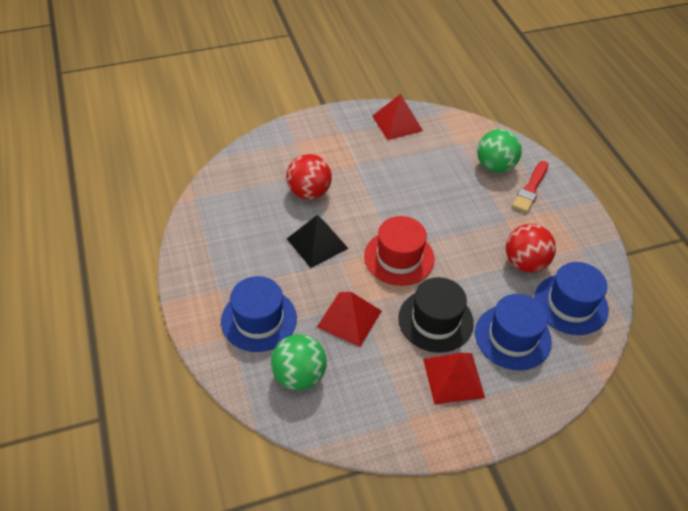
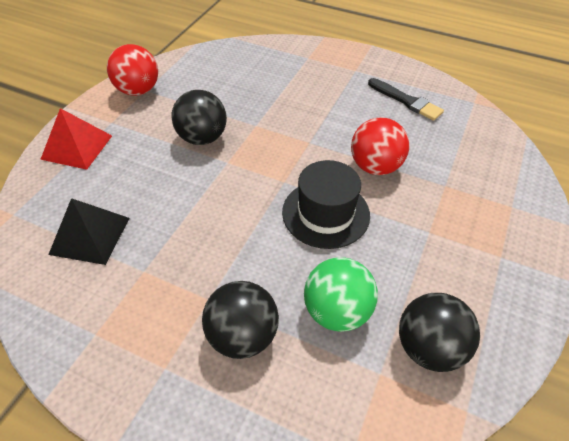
black ball: 0 -> 3
black brush: 0 -> 1
blue hat: 3 -> 0
green ball: 2 -> 1
red brush: 1 -> 0
red hat: 1 -> 0
red pyramid: 3 -> 1

